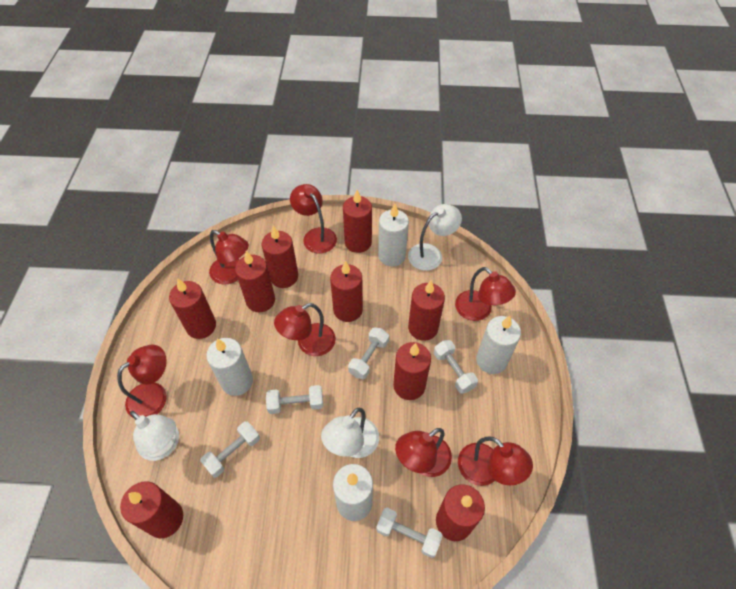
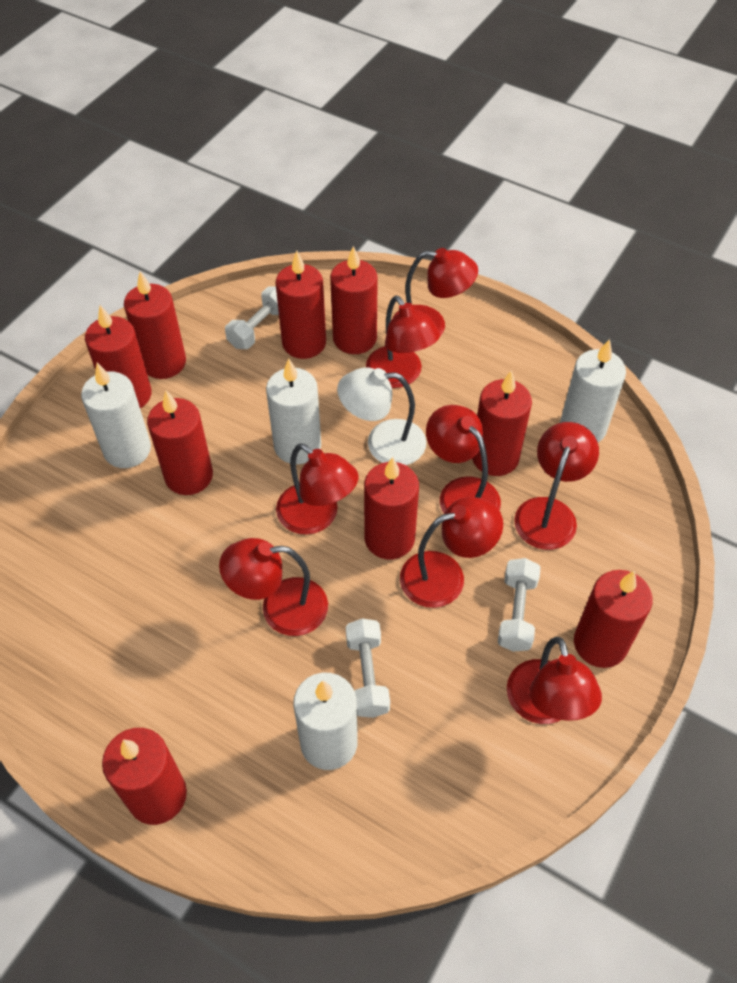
red lamp: 7 -> 8
white dumbbell: 5 -> 3
white lamp: 3 -> 1

